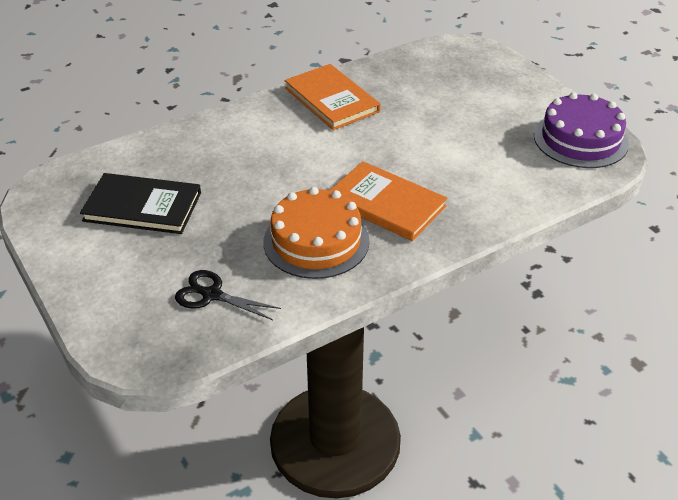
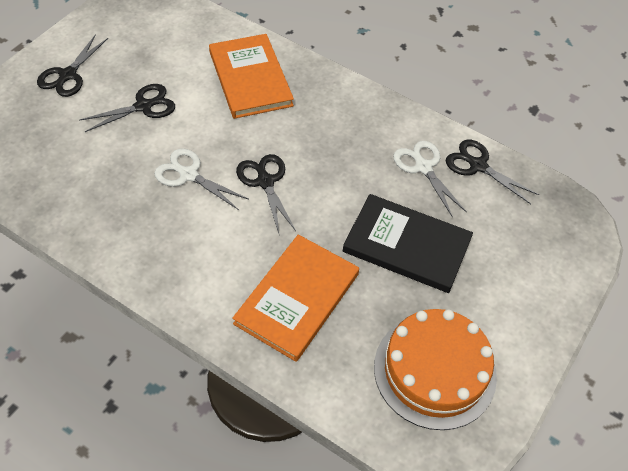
black scissors: 1 -> 4
purple cake: 1 -> 0
white scissors: 0 -> 2

